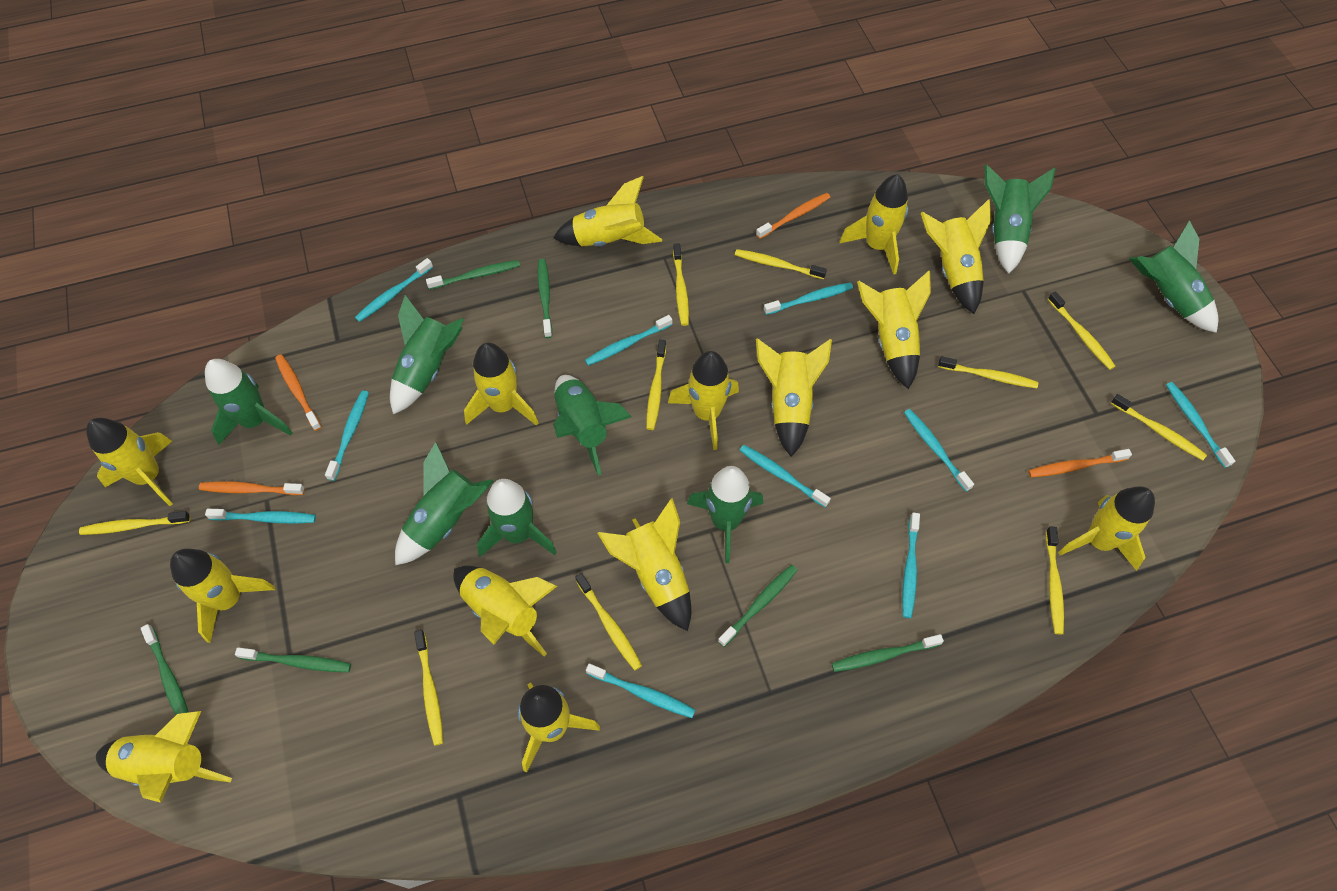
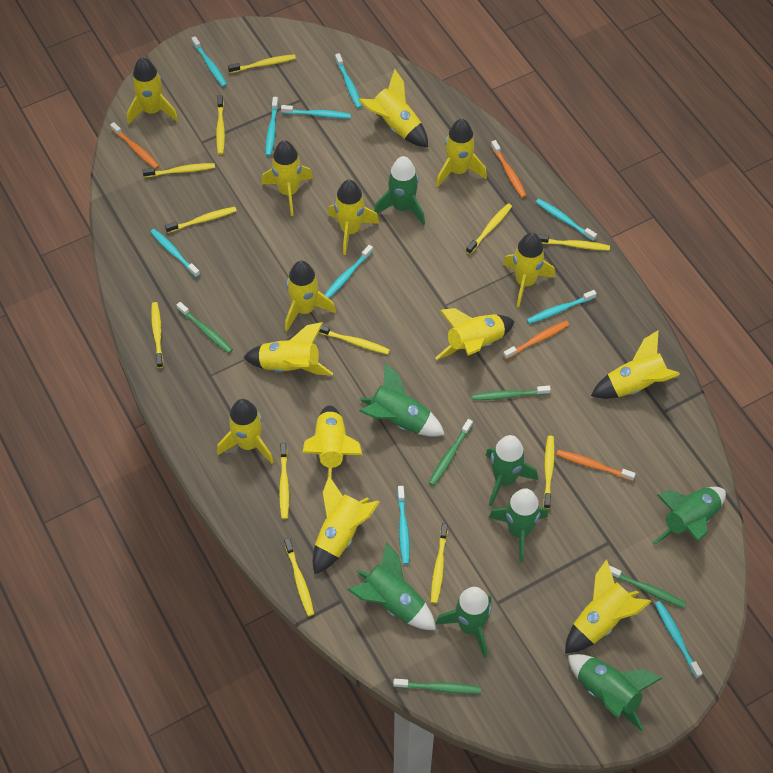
green toothbrush: 6 -> 5
yellow toothbrush: 10 -> 12

